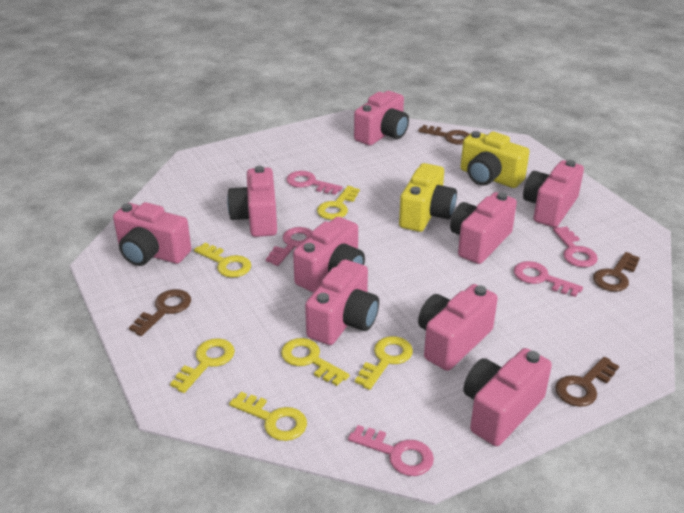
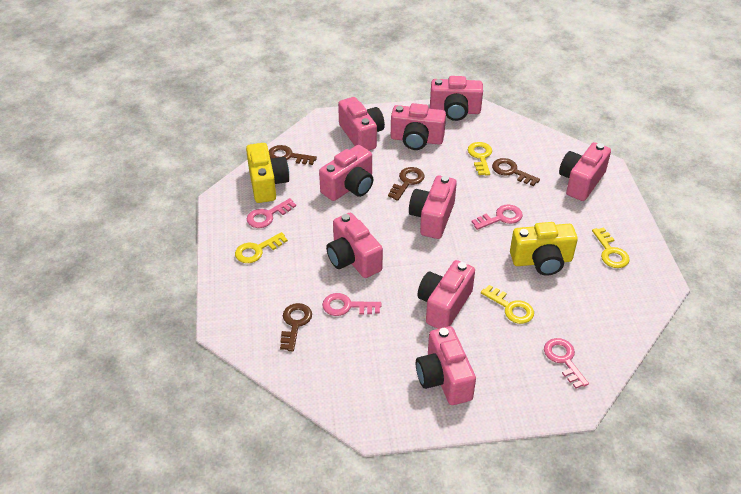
pink key: 5 -> 4
yellow key: 6 -> 4

